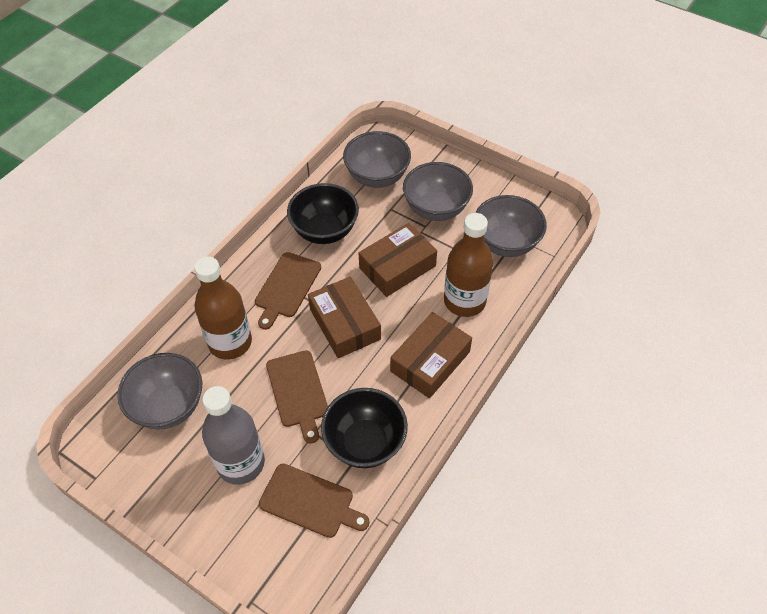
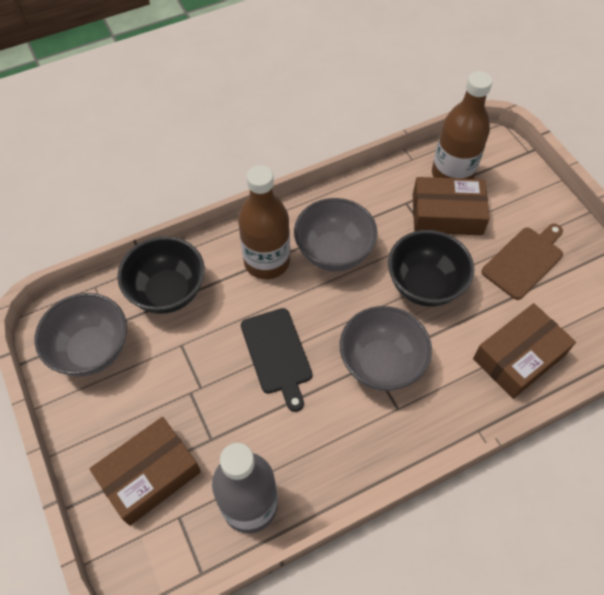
black cutting board: 0 -> 1
brown cutting board: 3 -> 1
grey bowl: 4 -> 3

